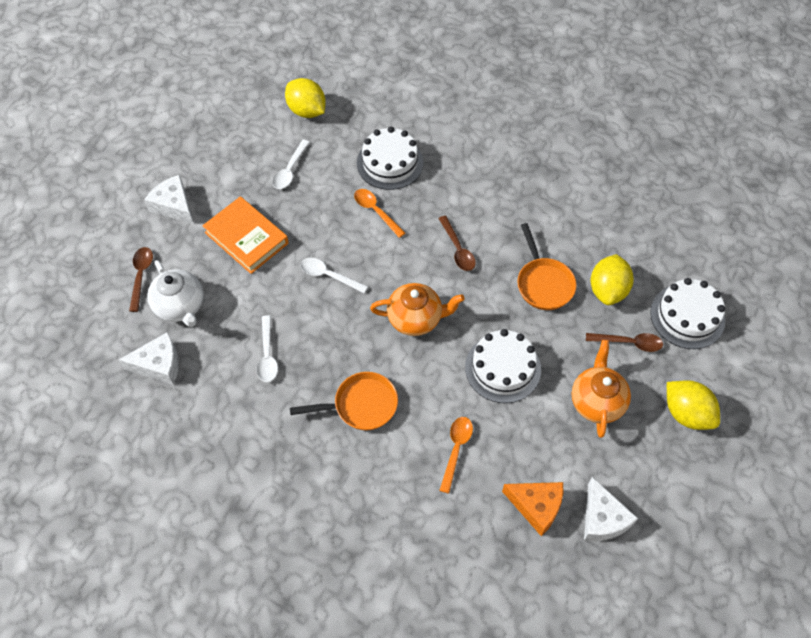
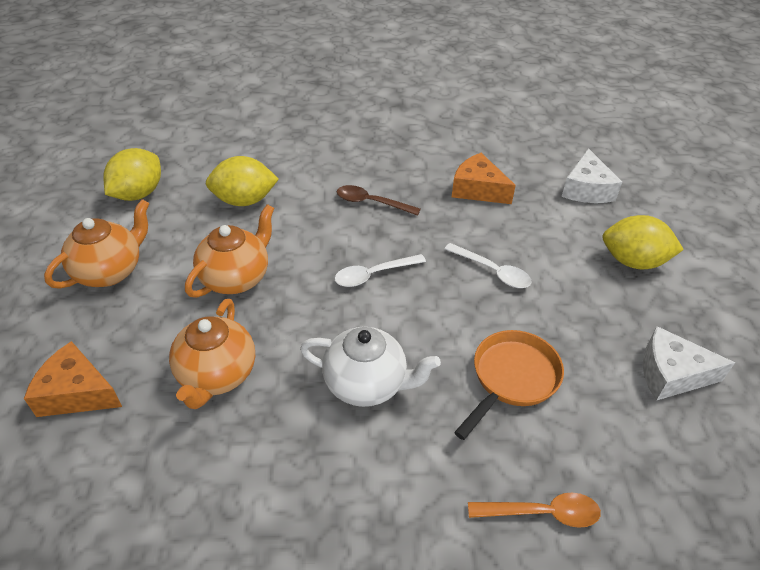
brown spoon: 3 -> 1
orange book: 1 -> 0
orange cheese: 1 -> 2
orange pan: 2 -> 1
orange spoon: 2 -> 1
orange teapot: 2 -> 3
white cake: 3 -> 0
white cheese: 3 -> 2
white spoon: 3 -> 2

